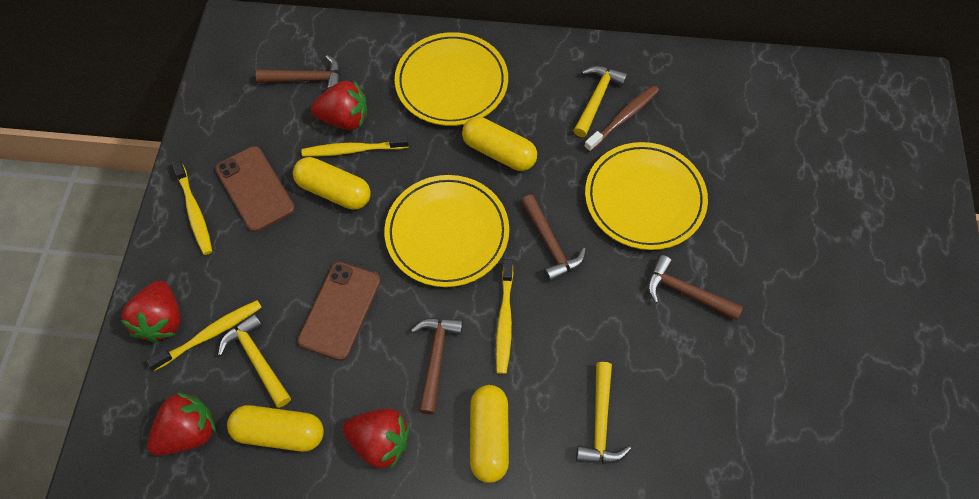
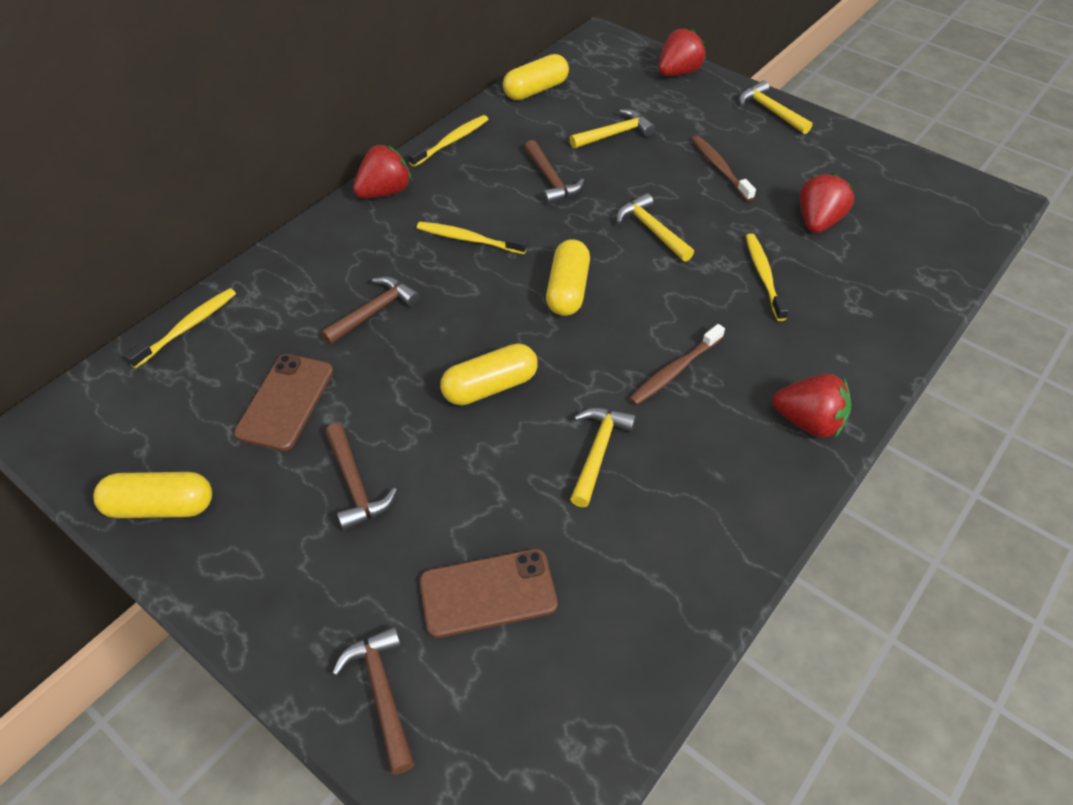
brown toothbrush: 1 -> 2
yellow hammer: 3 -> 4
yellow plate: 3 -> 0

